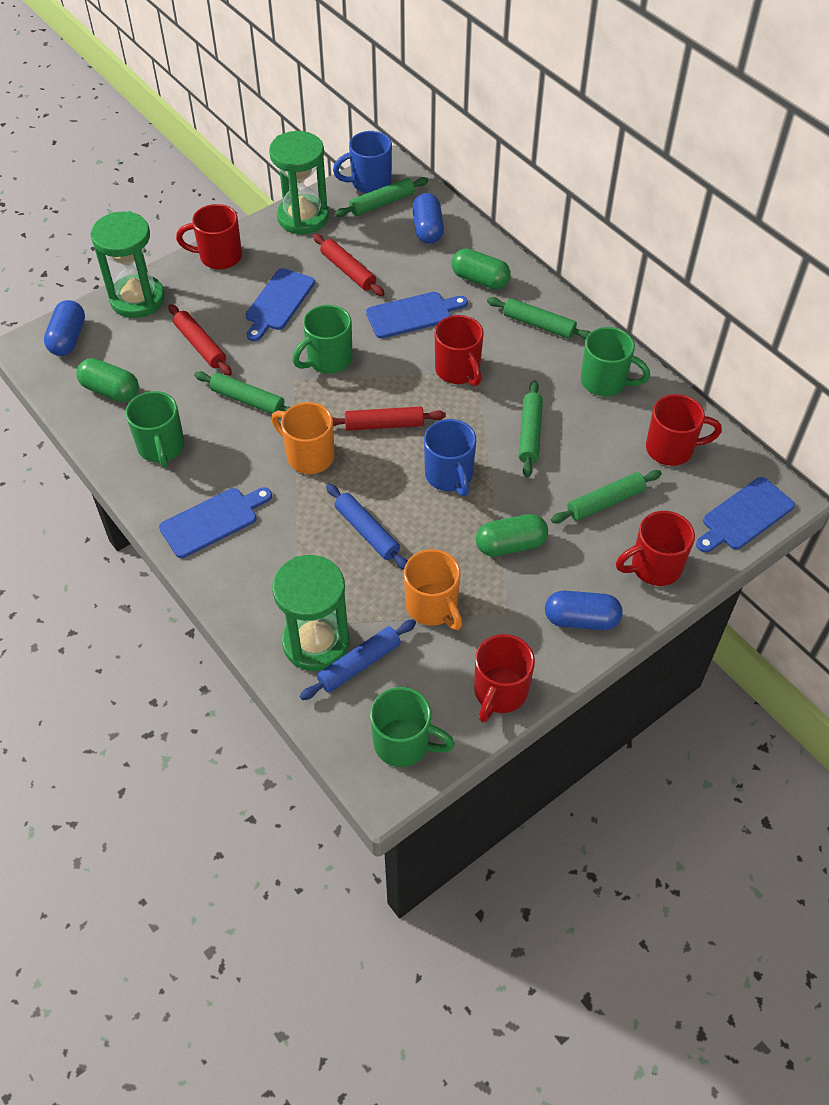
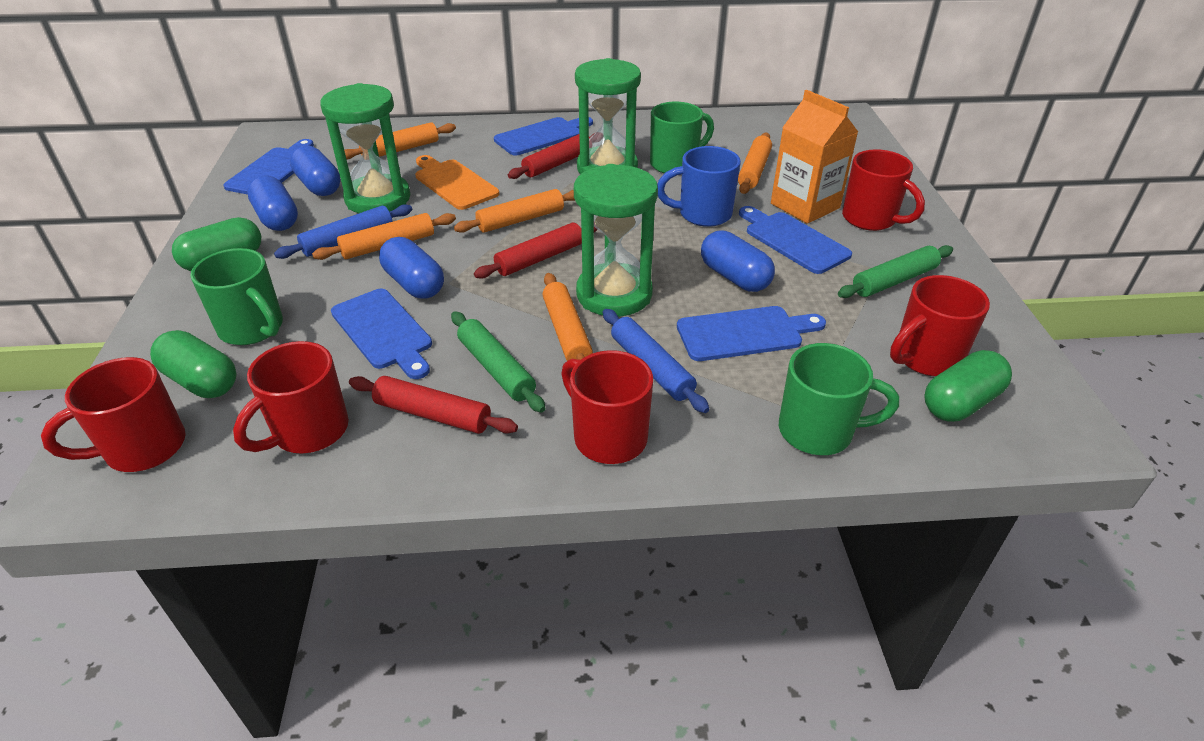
blue capsule: 3 -> 4
blue cutting board: 4 -> 5
blue mug: 2 -> 1
green mug: 4 -> 3
green rolling pin: 5 -> 2
orange carton: 0 -> 1
orange cutting board: 0 -> 1
orange mug: 2 -> 0
orange rolling pin: 0 -> 5

